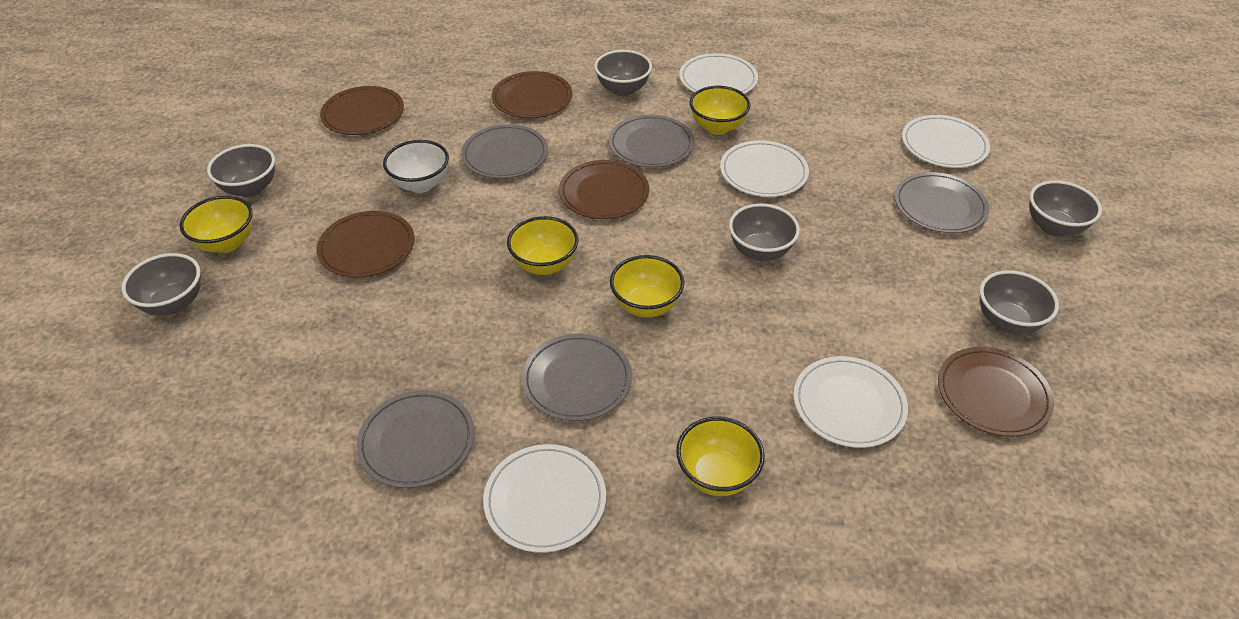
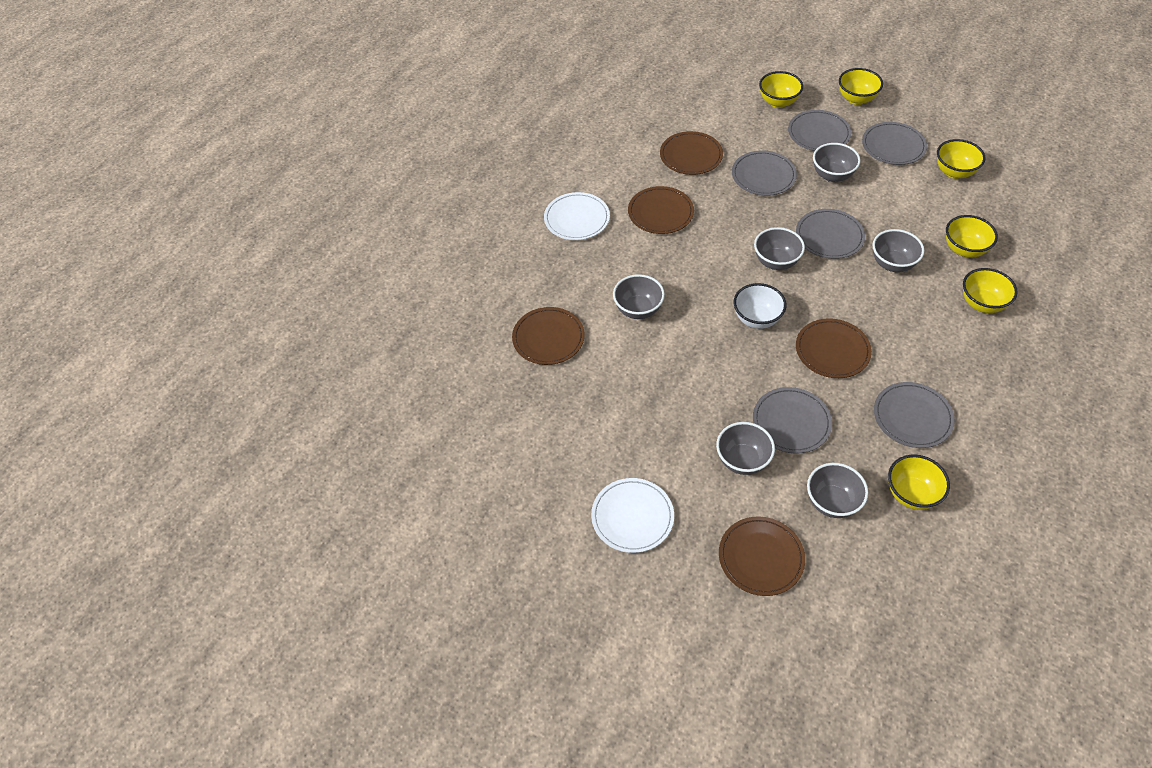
grey plate: 5 -> 6
white plate: 5 -> 2
yellow bowl: 5 -> 6

